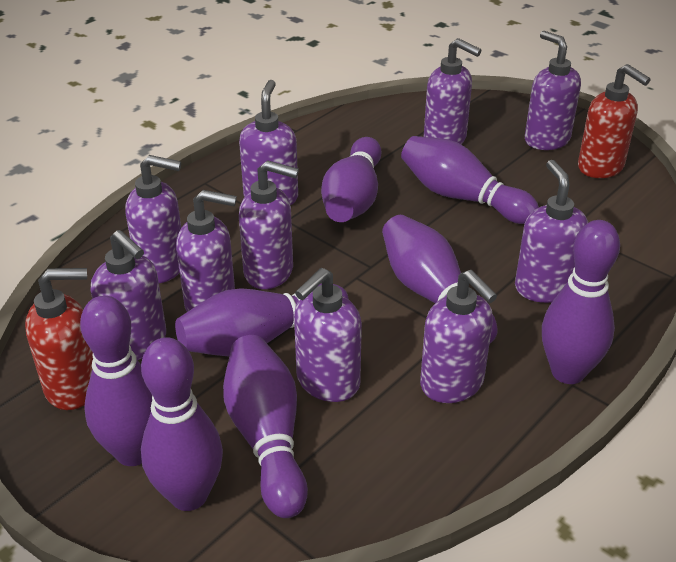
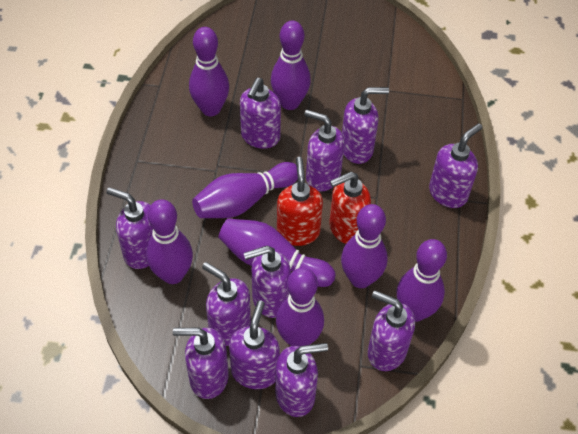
purple soap dispenser: 10 -> 11

